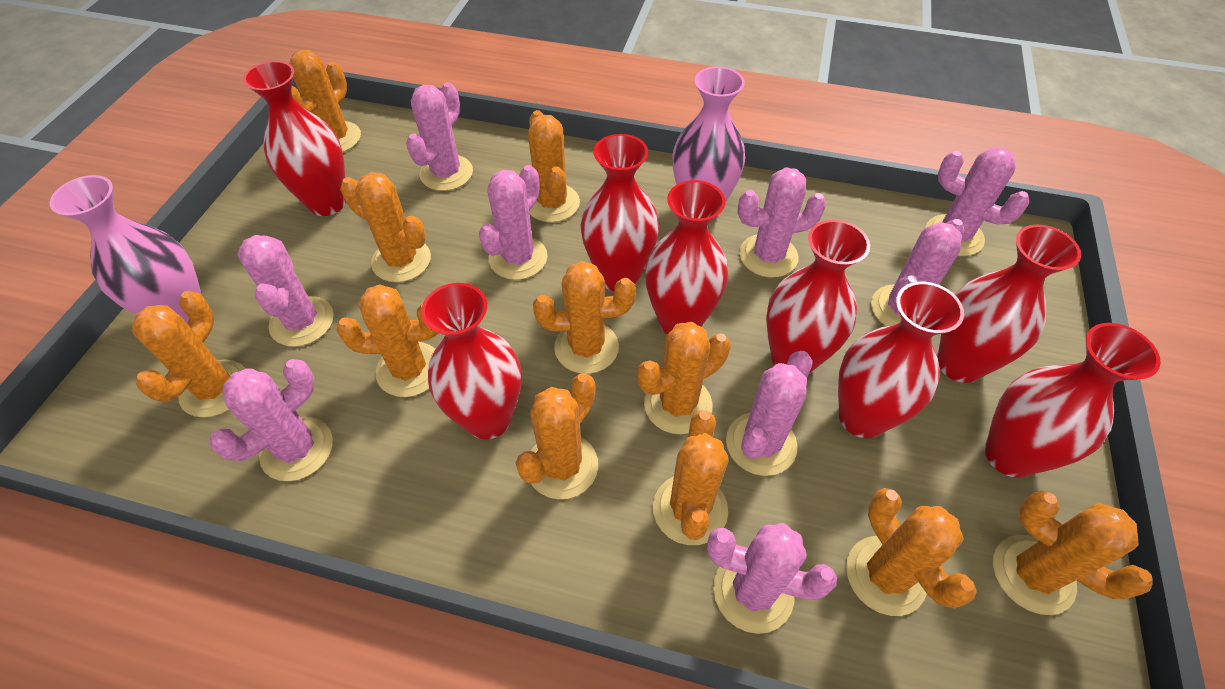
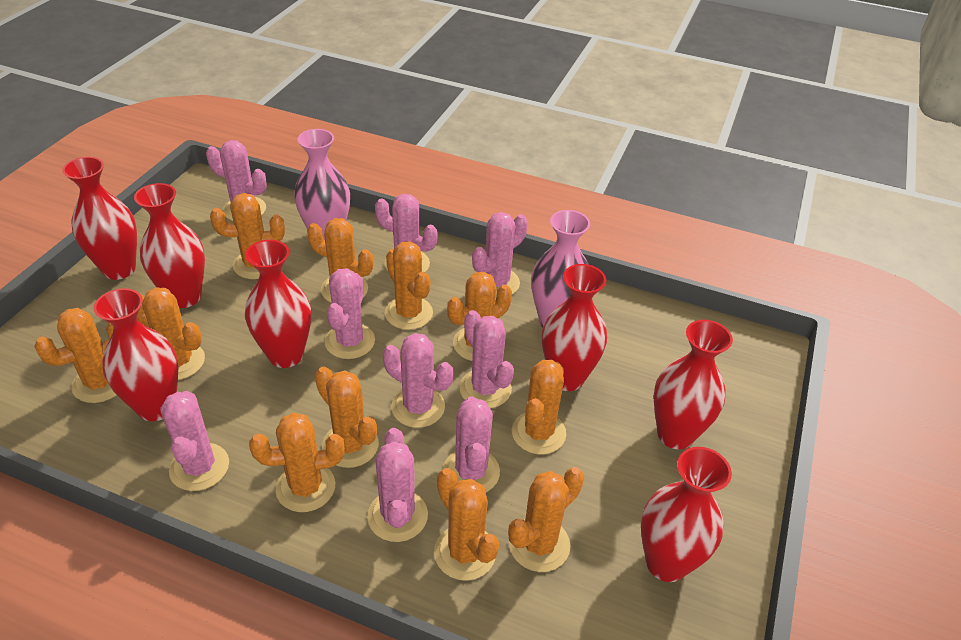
red vase: 8 -> 7

